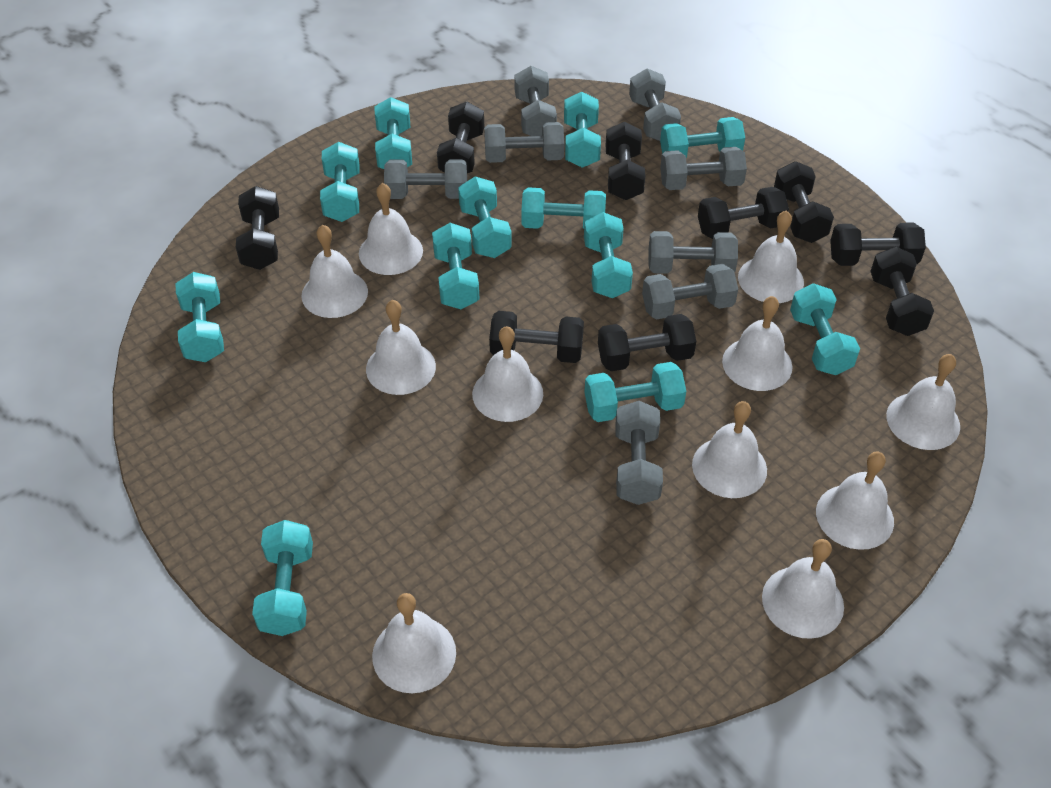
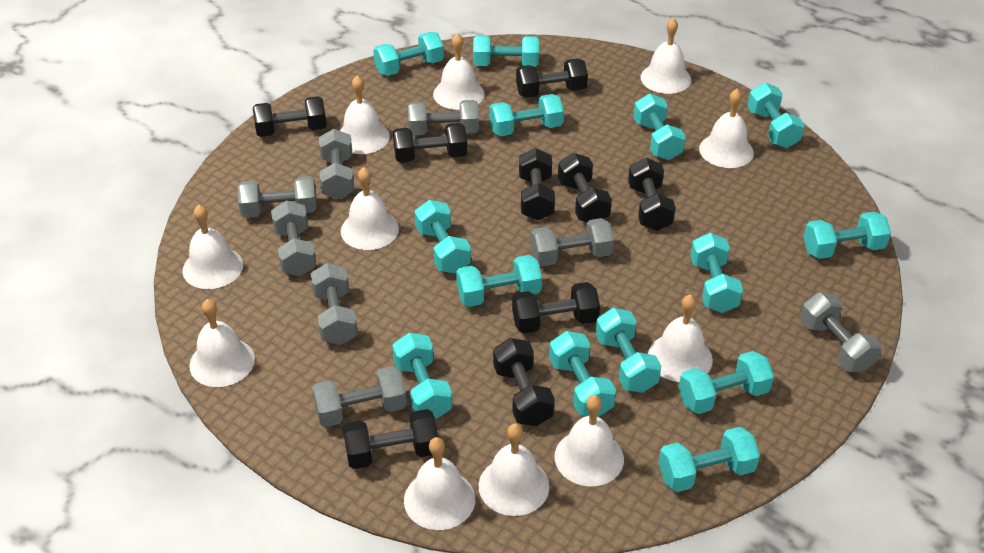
turquoise dumbbell: 12 -> 14

